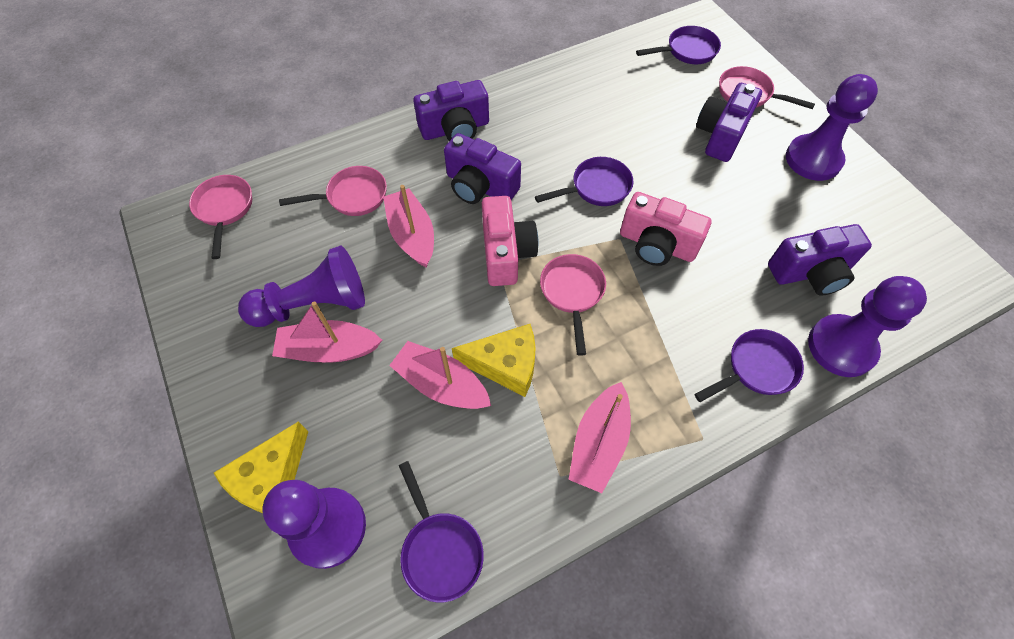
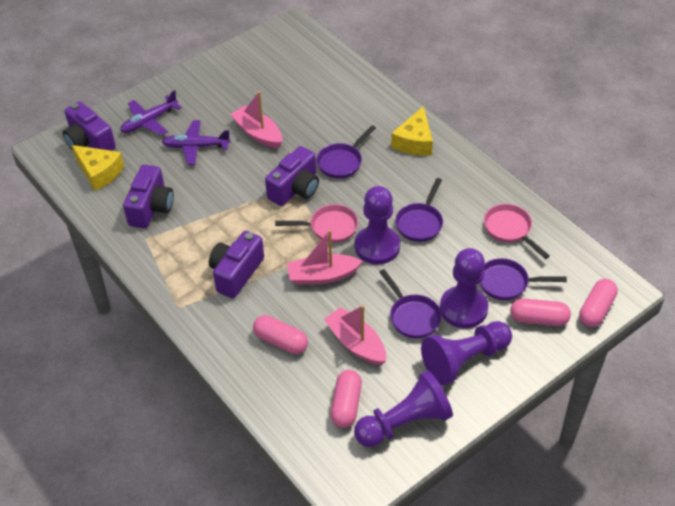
pink boat: 4 -> 3
pink camera: 2 -> 0
pink capsule: 0 -> 4
pink pan: 4 -> 2
purple plane: 0 -> 2

